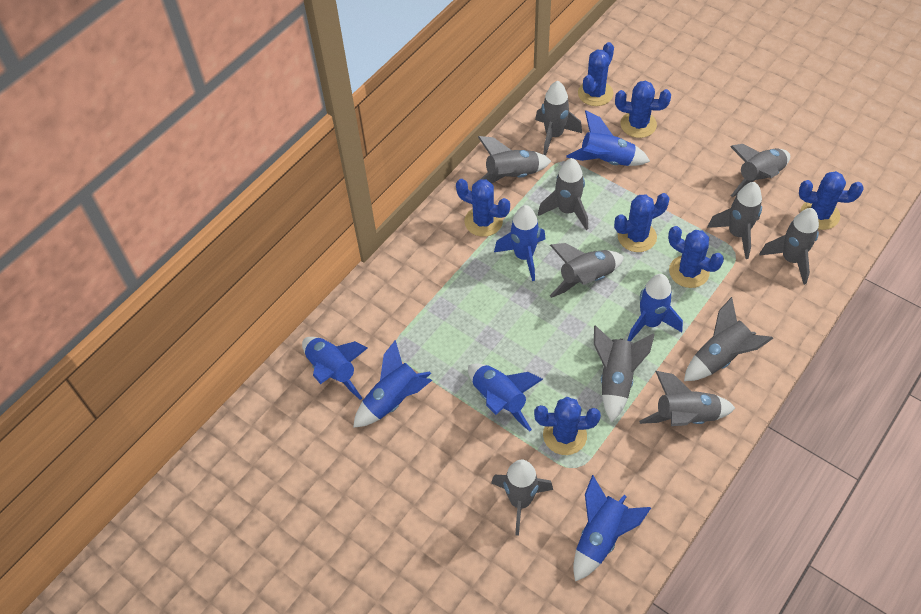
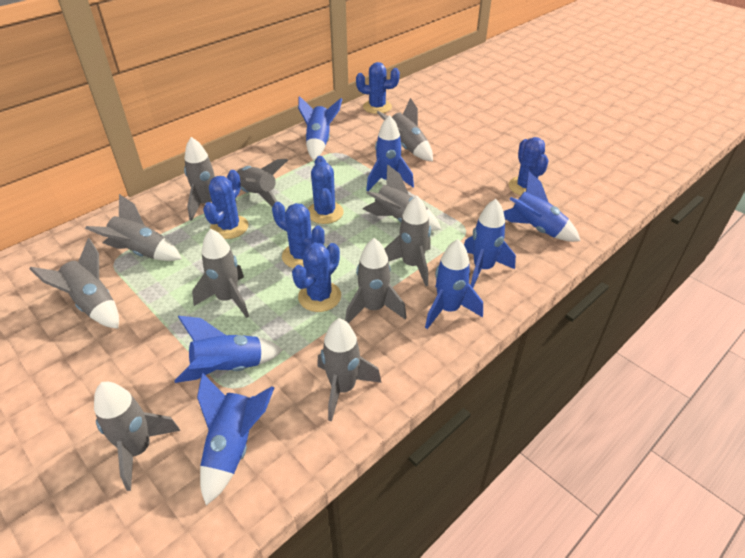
blue cactus: 7 -> 6

